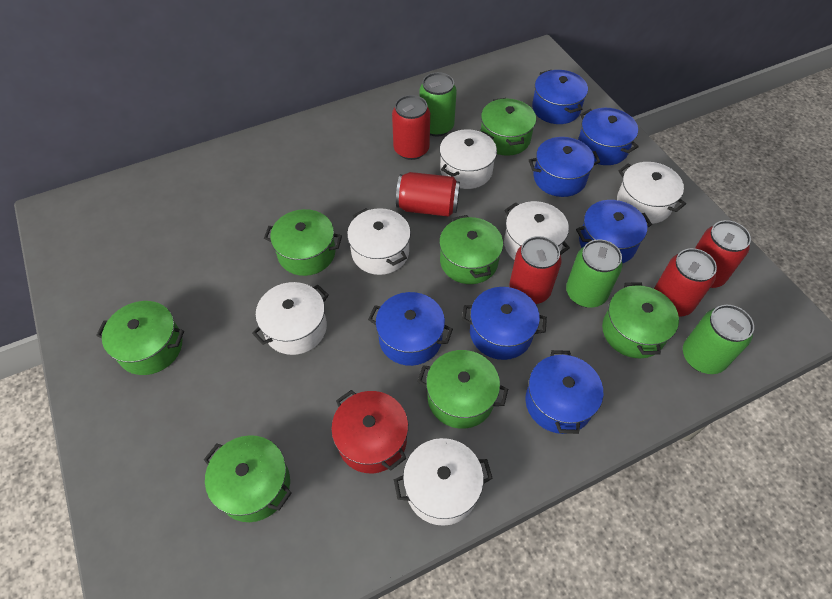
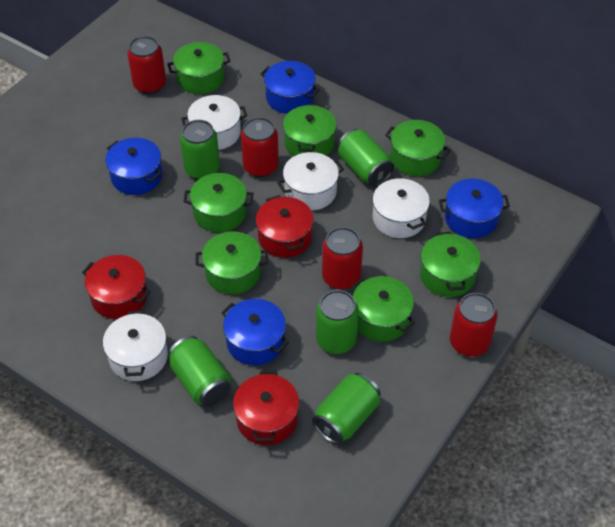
blue pot: 7 -> 4
green can: 3 -> 5
red can: 5 -> 4
red pot: 1 -> 3
white pot: 6 -> 4

